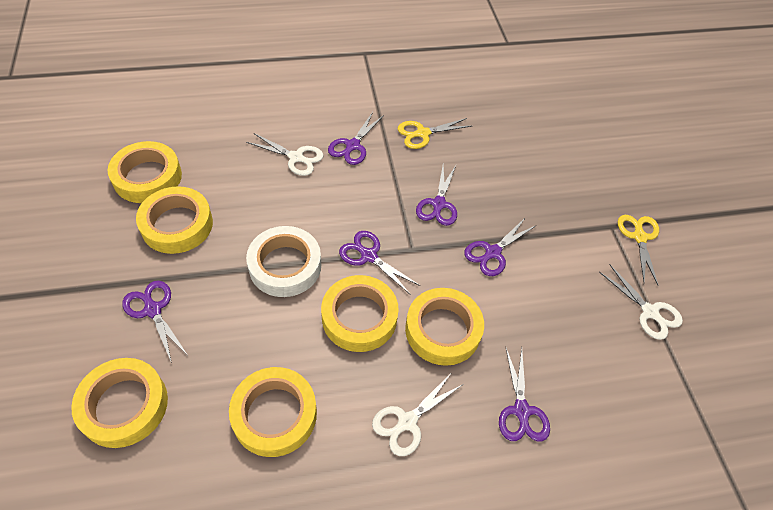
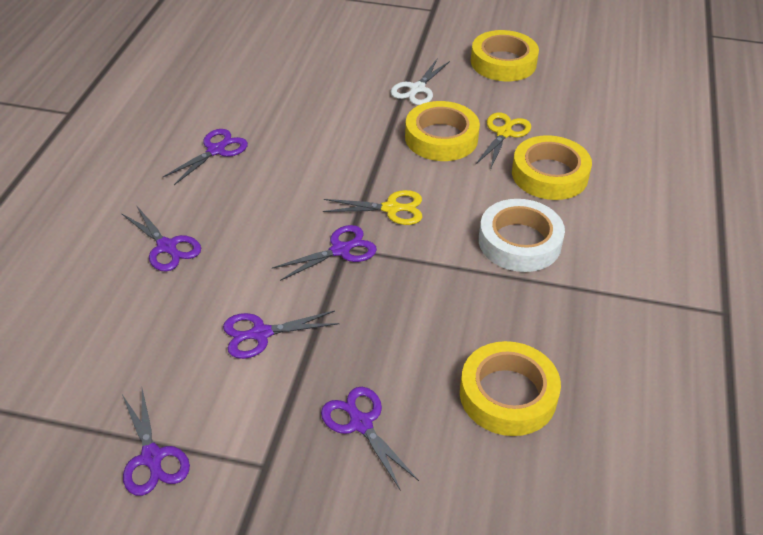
white scissors: 3 -> 1
yellow tape: 6 -> 4

